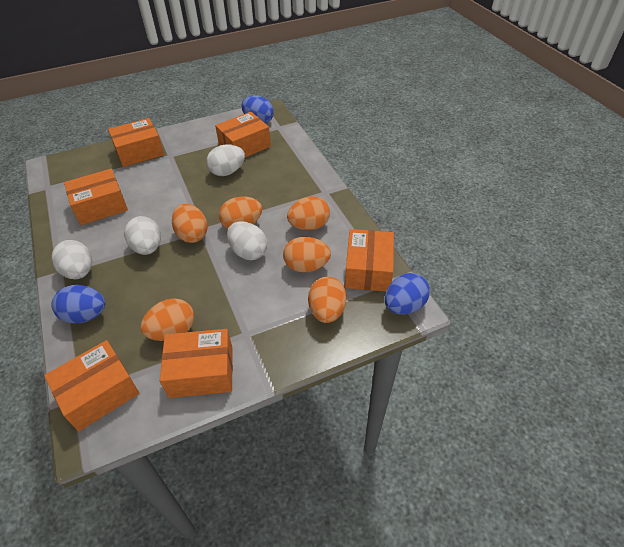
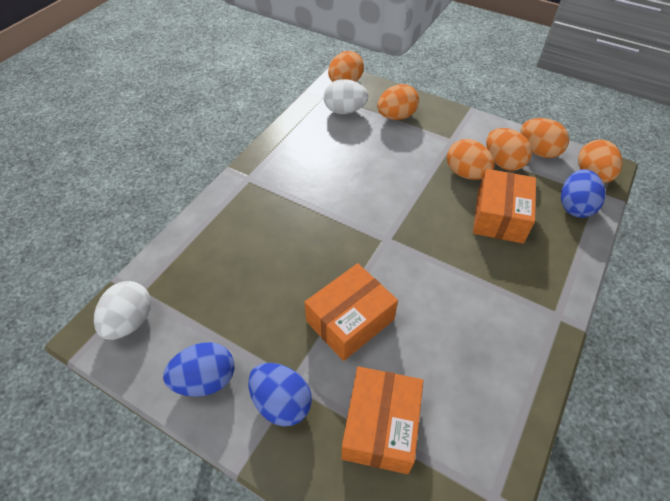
orange box: 6 -> 3
white egg: 4 -> 2

